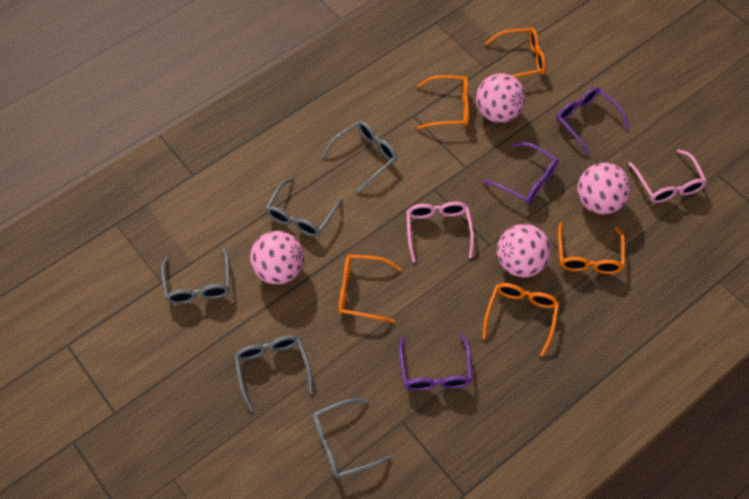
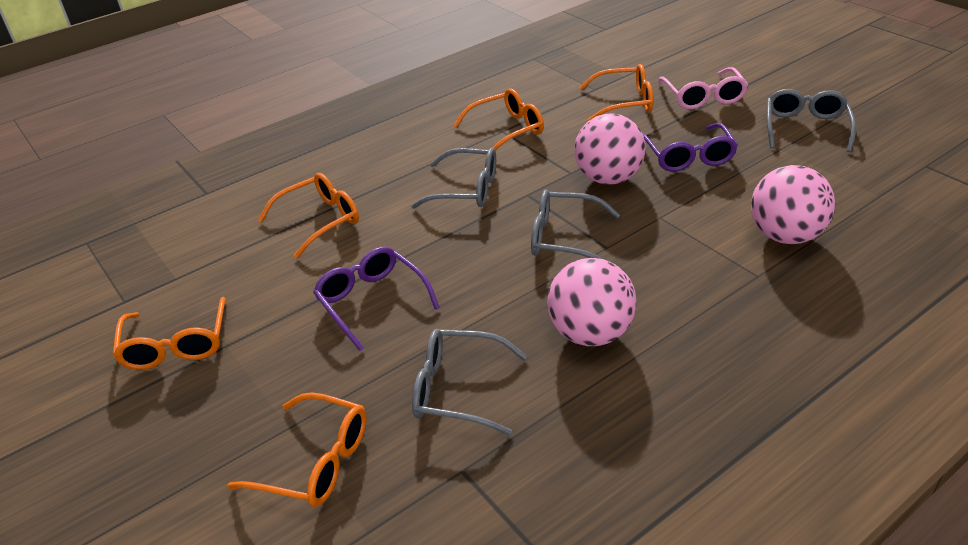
grey glasses: 5 -> 4
pink ball: 4 -> 3
pink glasses: 2 -> 1
purple glasses: 3 -> 2

